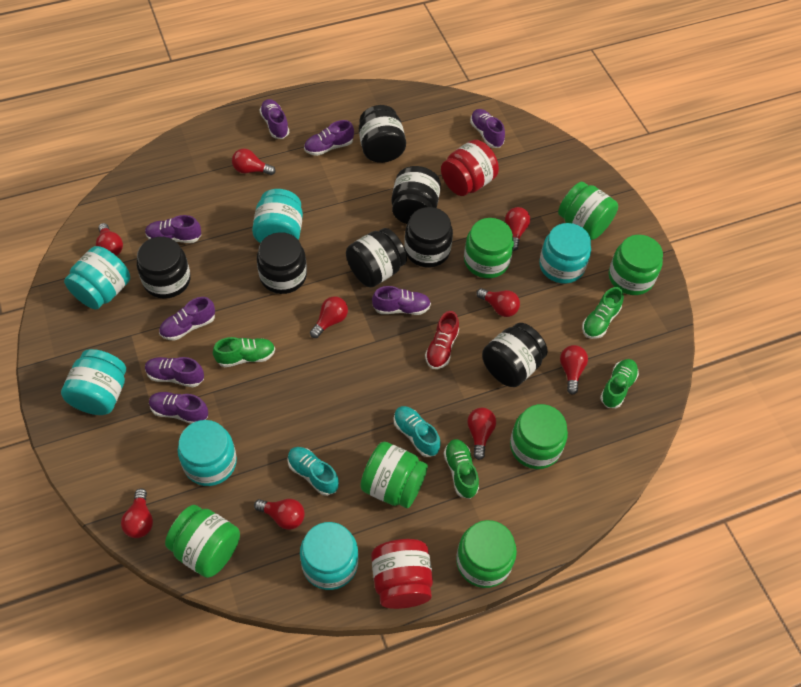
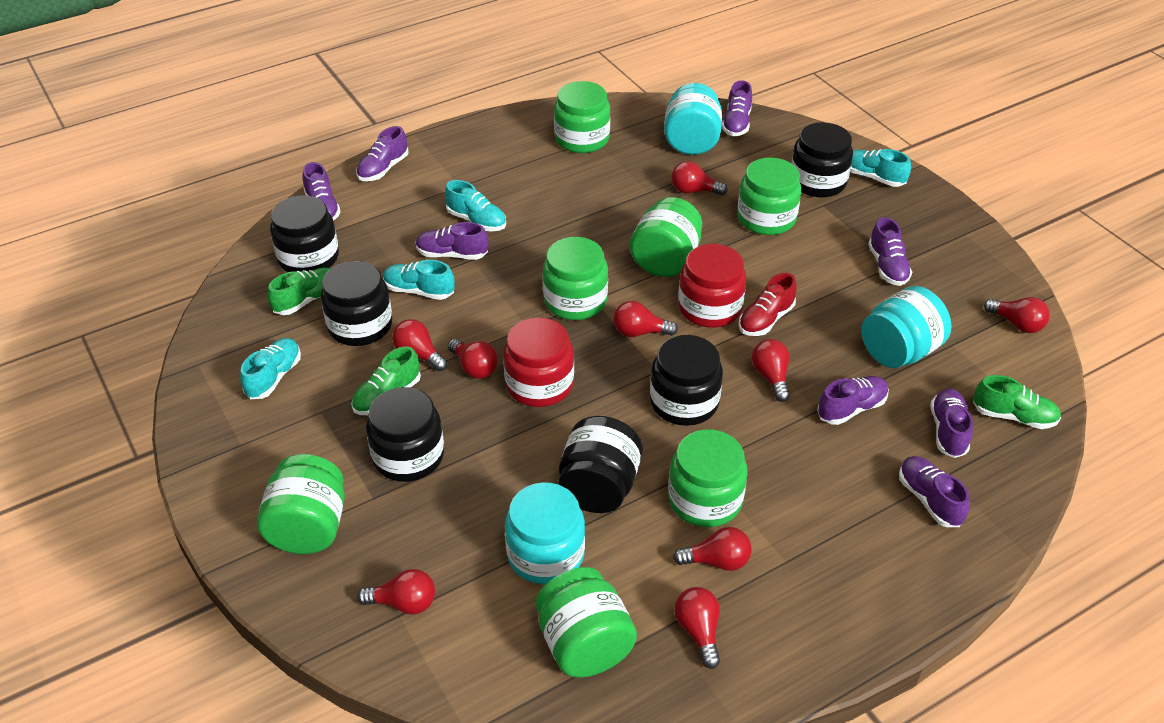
black jar: 7 -> 6
green shoe: 4 -> 3
turquoise jar: 6 -> 3
turquoise shoe: 2 -> 4

